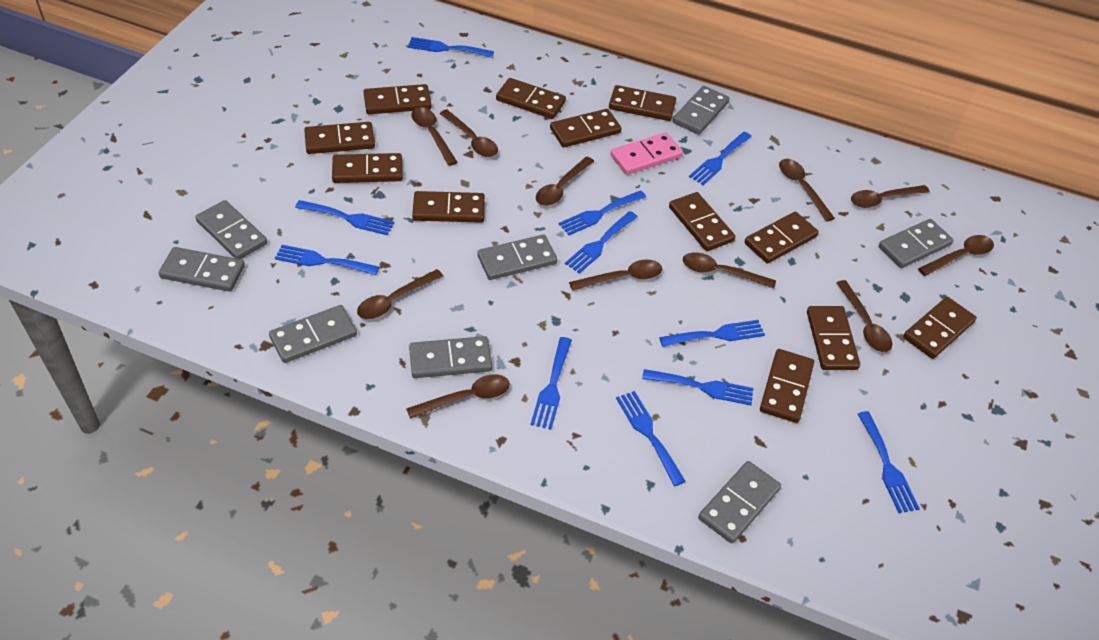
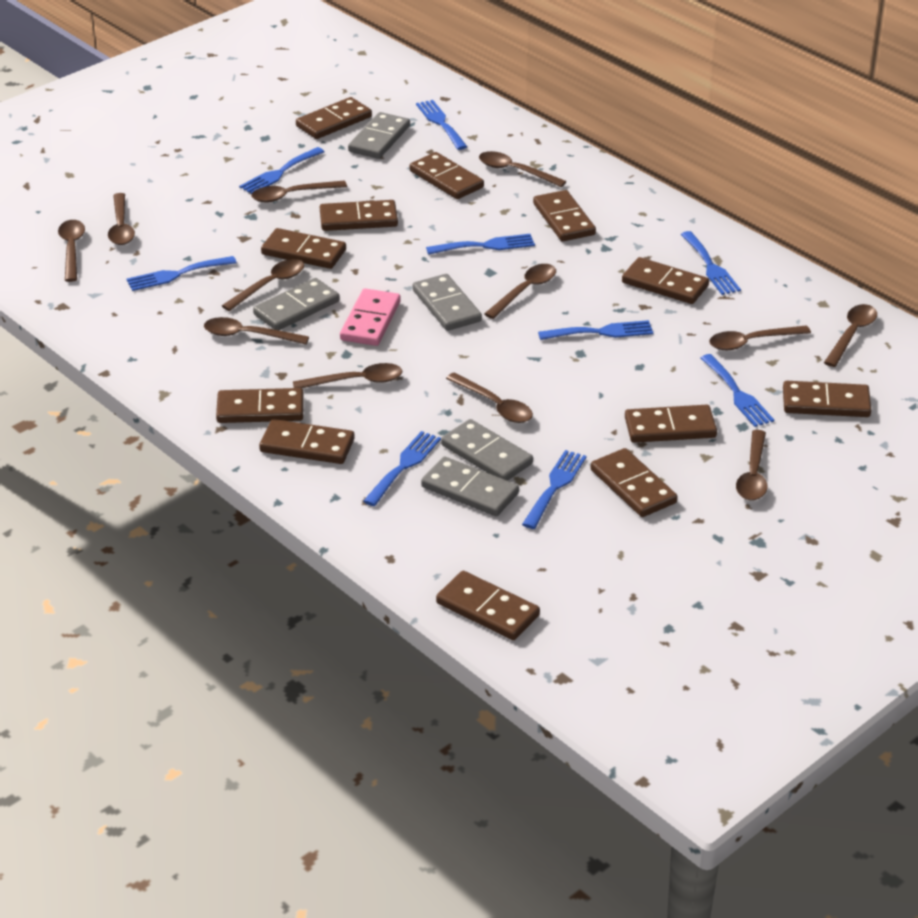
blue fork: 11 -> 9
brown spoon: 11 -> 12
grey domino: 8 -> 5

